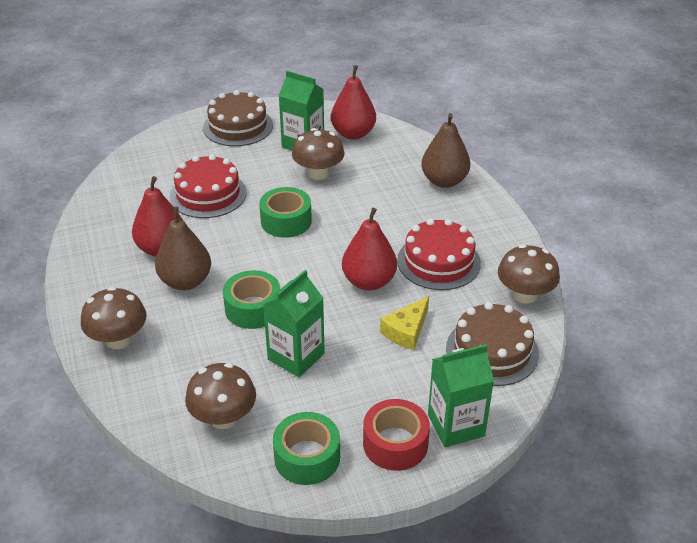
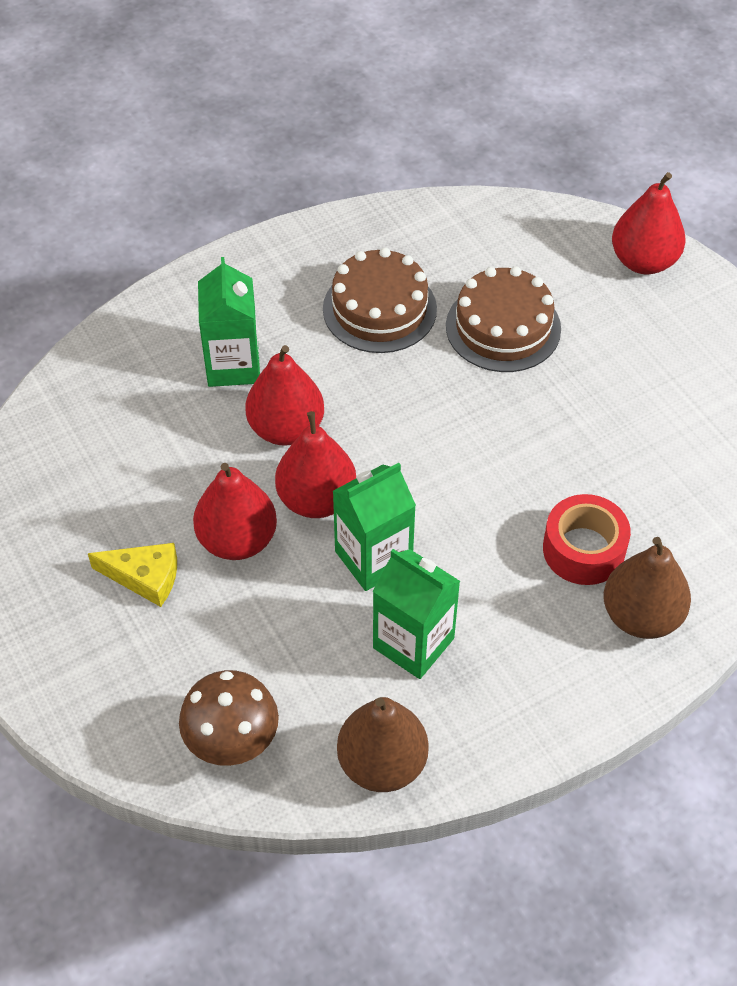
brown mushroom: 4 -> 1
green tape: 3 -> 0
red cake: 2 -> 0
red pear: 3 -> 4

